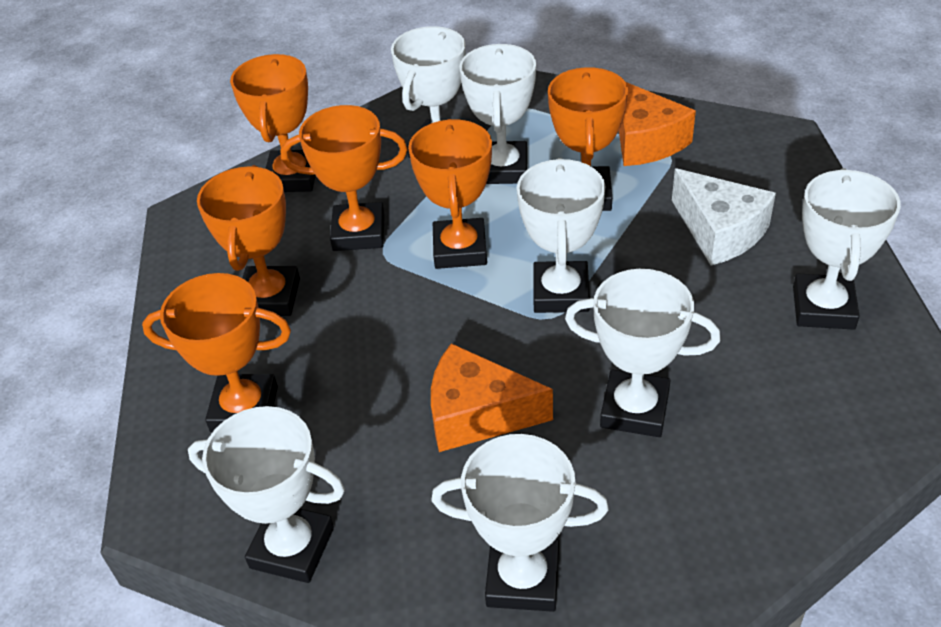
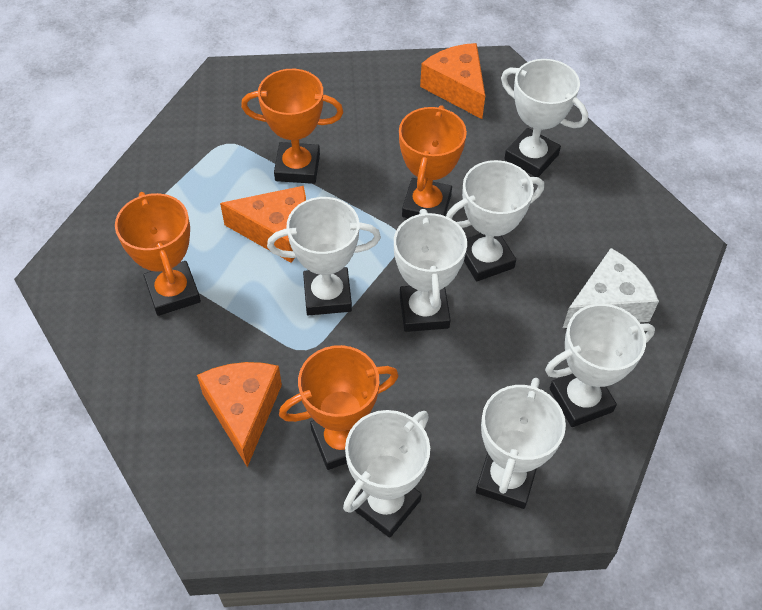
orange cheese: 2 -> 3
orange trophy: 6 -> 4

